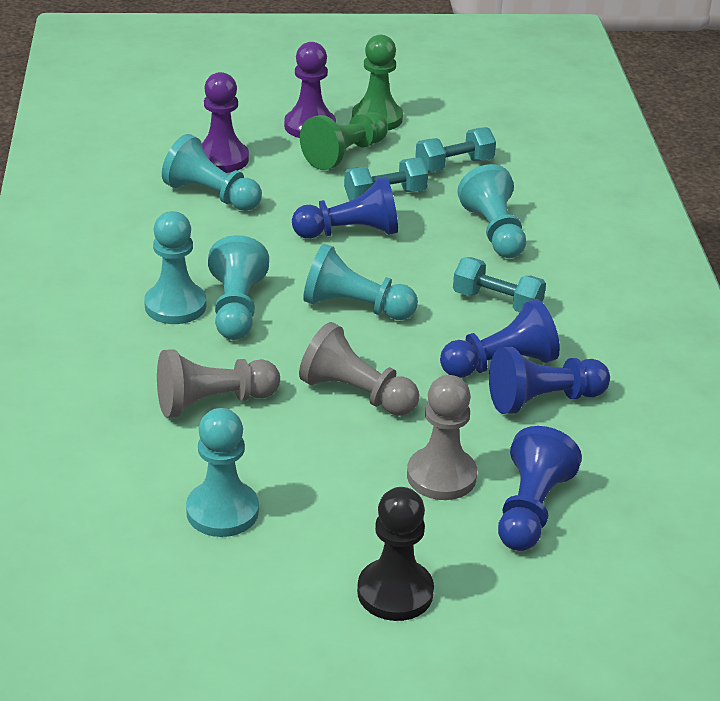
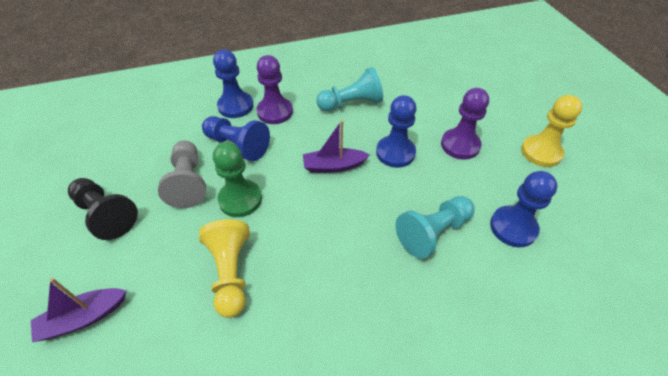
green pawn: 2 -> 1
grey pawn: 3 -> 1
purple boat: 0 -> 2
turquoise dumbbell: 3 -> 0
turquoise pawn: 6 -> 2
yellow pawn: 0 -> 2

